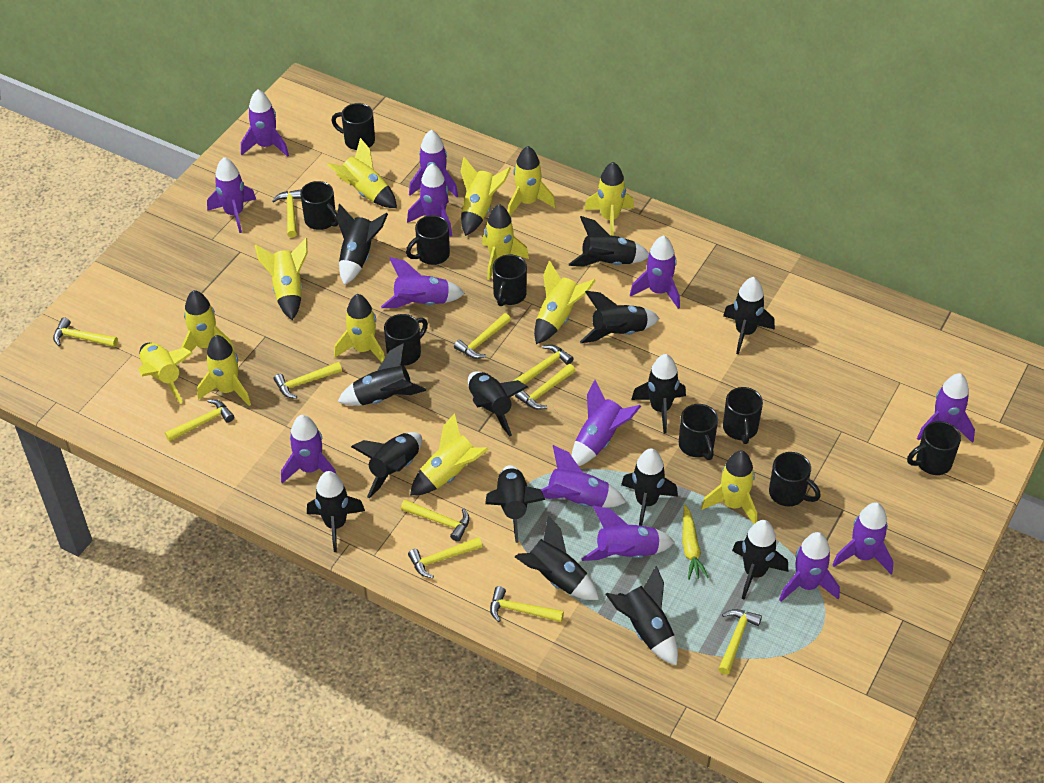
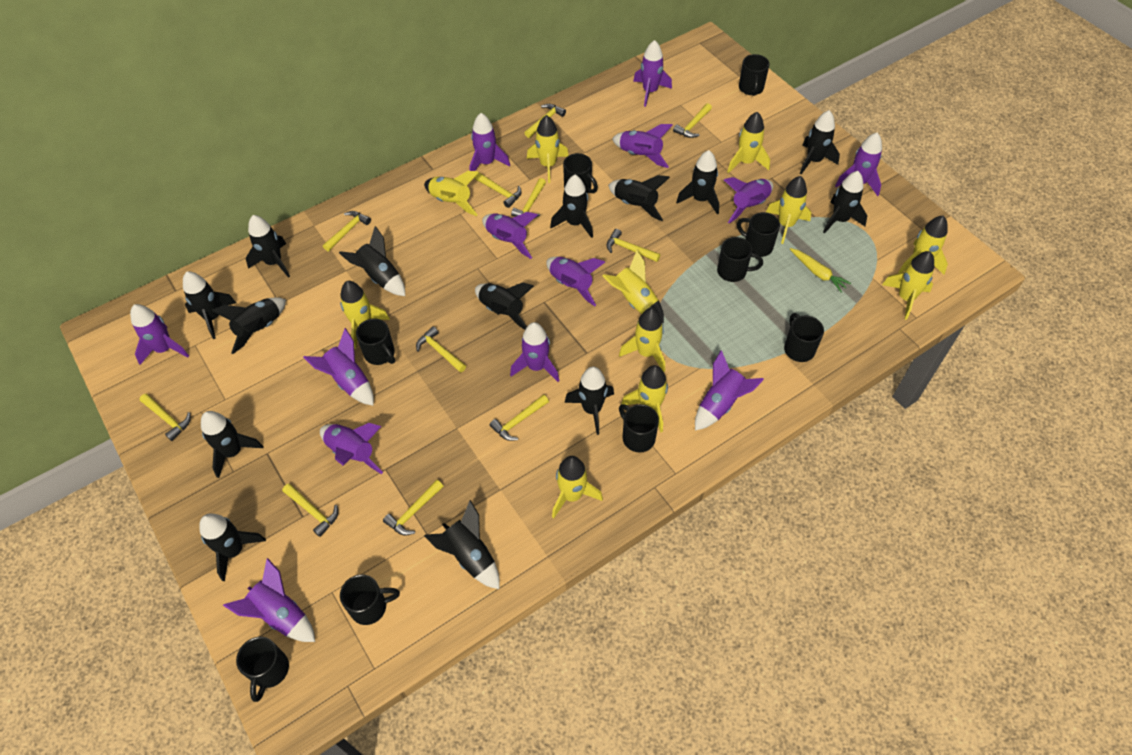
yellow rocket: 13 -> 11

